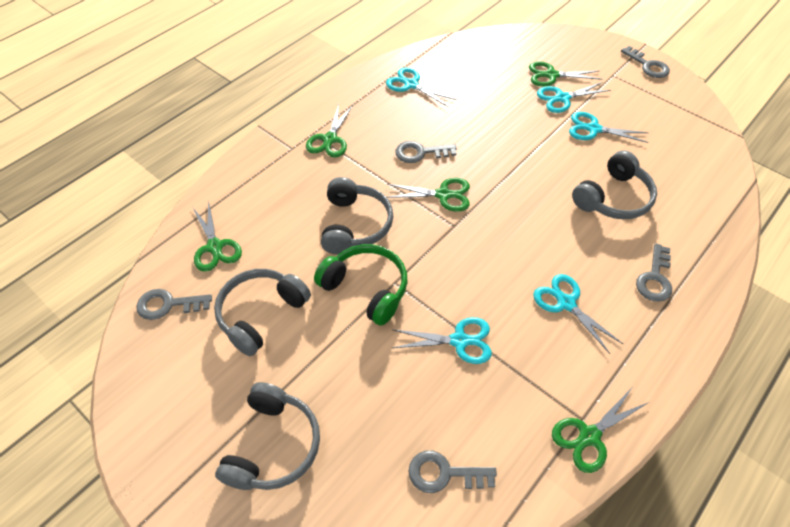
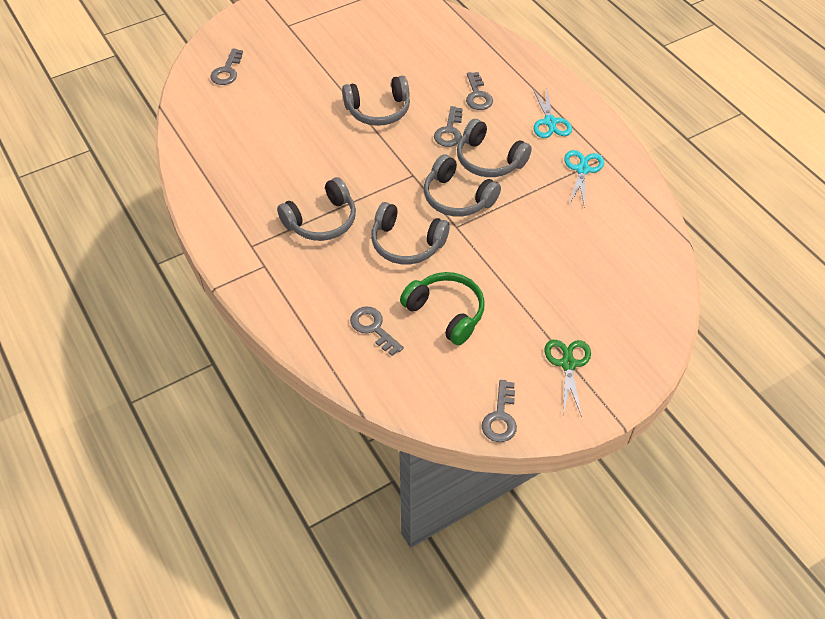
green scissors: 5 -> 1
grey headphones: 4 -> 5
turquoise scissors: 5 -> 2

